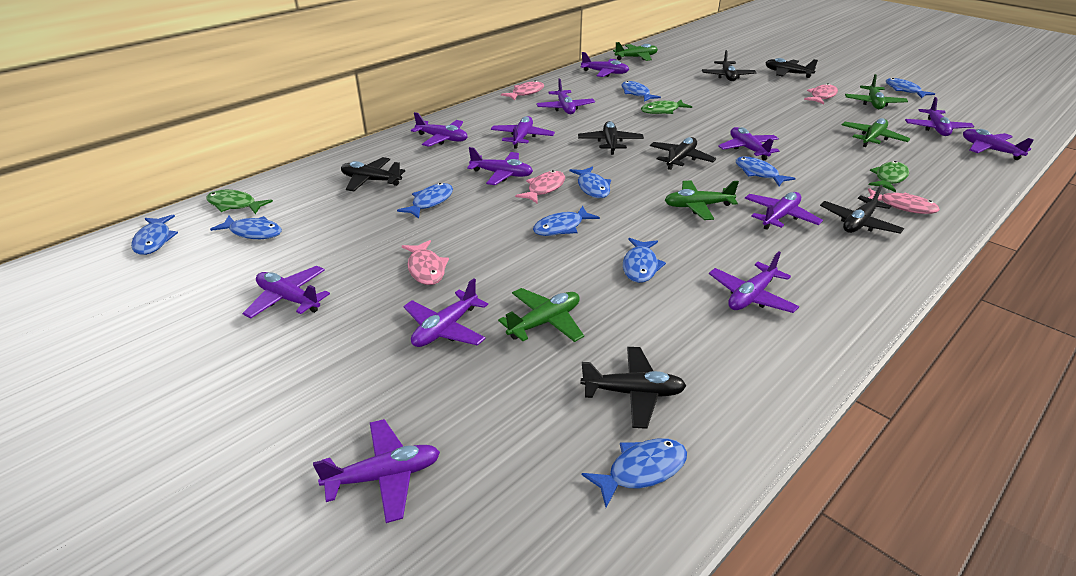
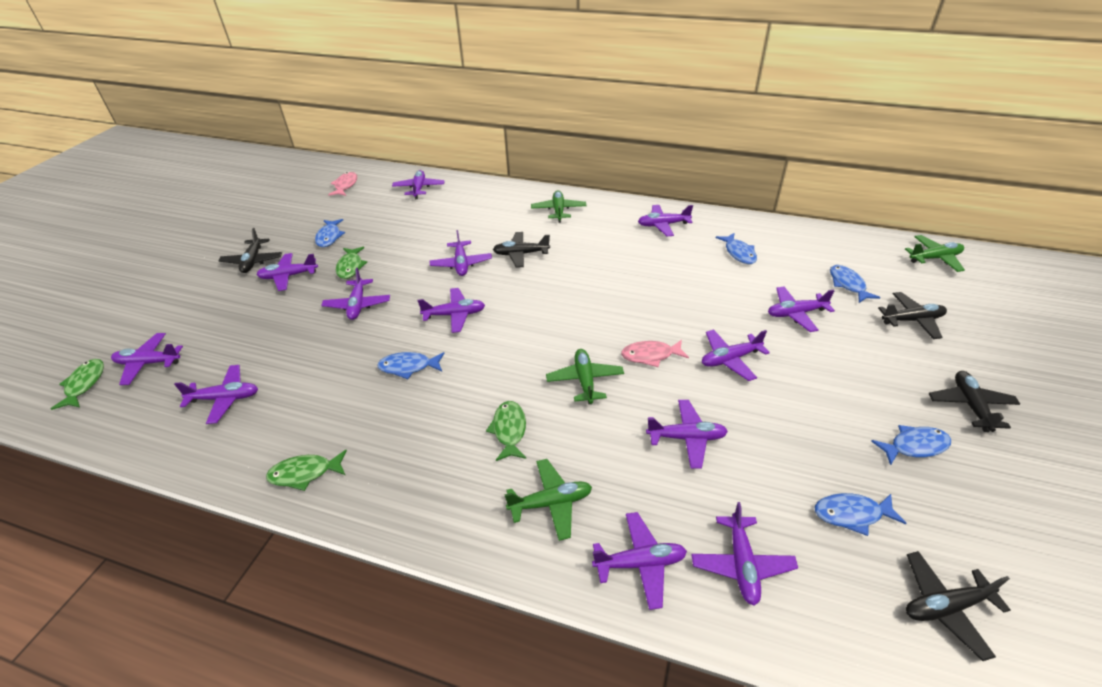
black plane: 7 -> 5
blue fish: 10 -> 6
green fish: 3 -> 4
green plane: 5 -> 4
pink fish: 5 -> 2

